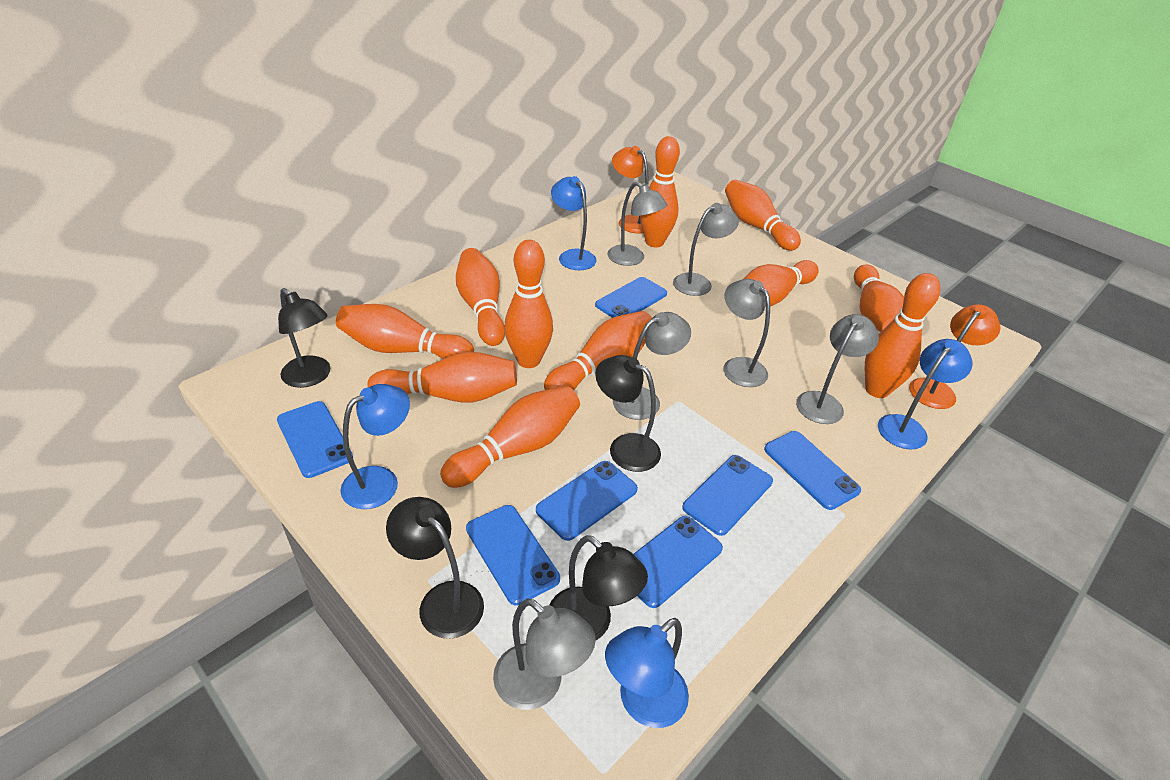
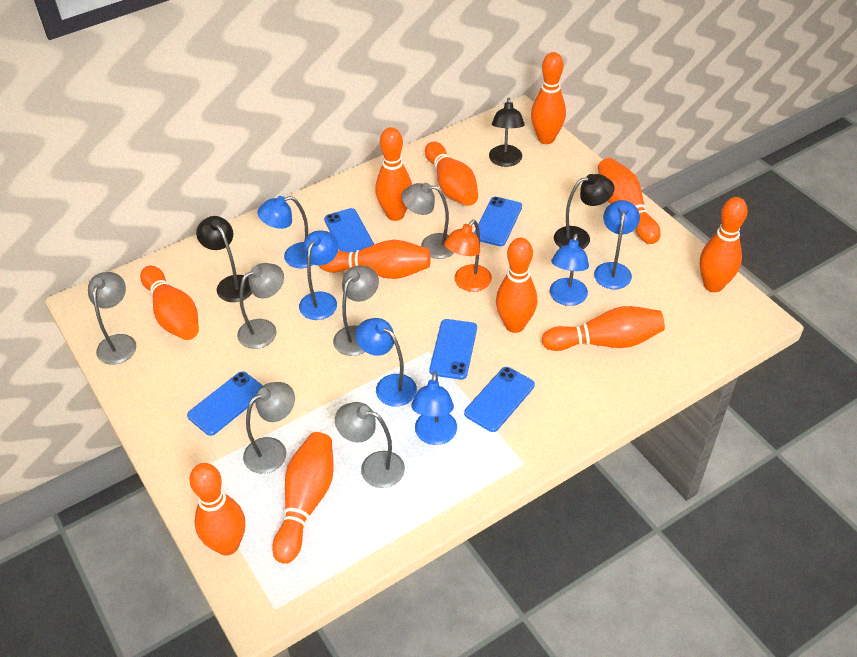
black lamp: 4 -> 3
blue lamp: 4 -> 6
blue phone: 7 -> 5
orange lamp: 2 -> 1

